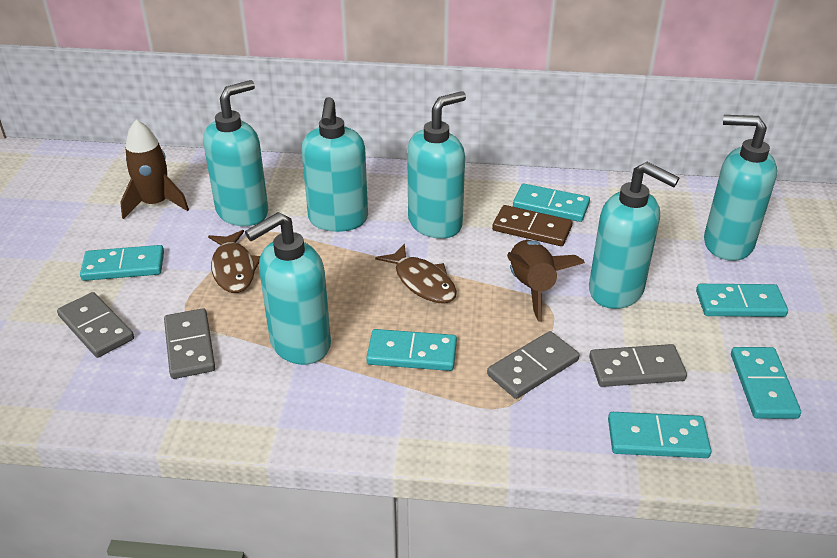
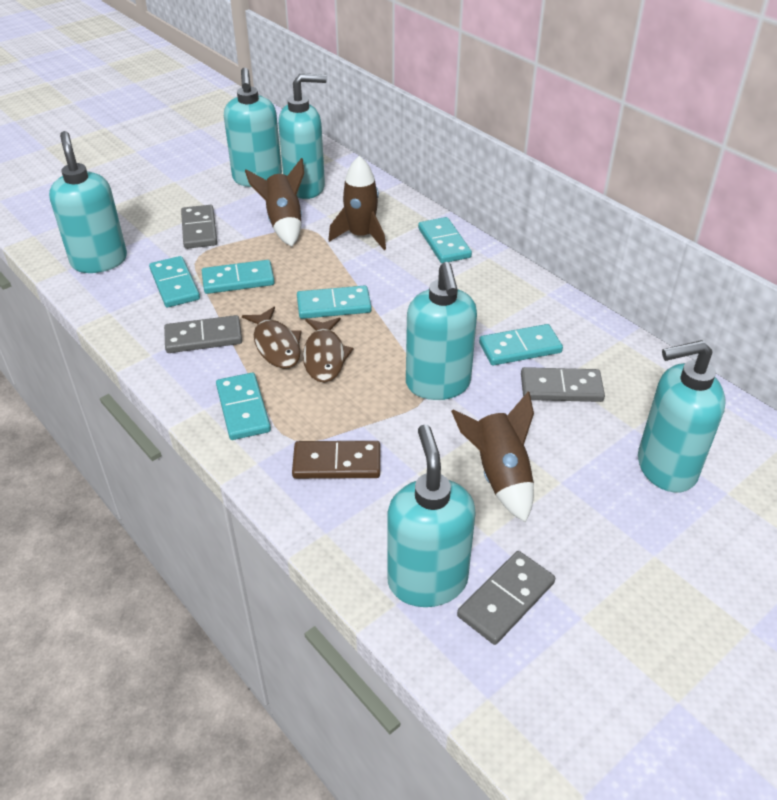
brown rocket: 2 -> 3

